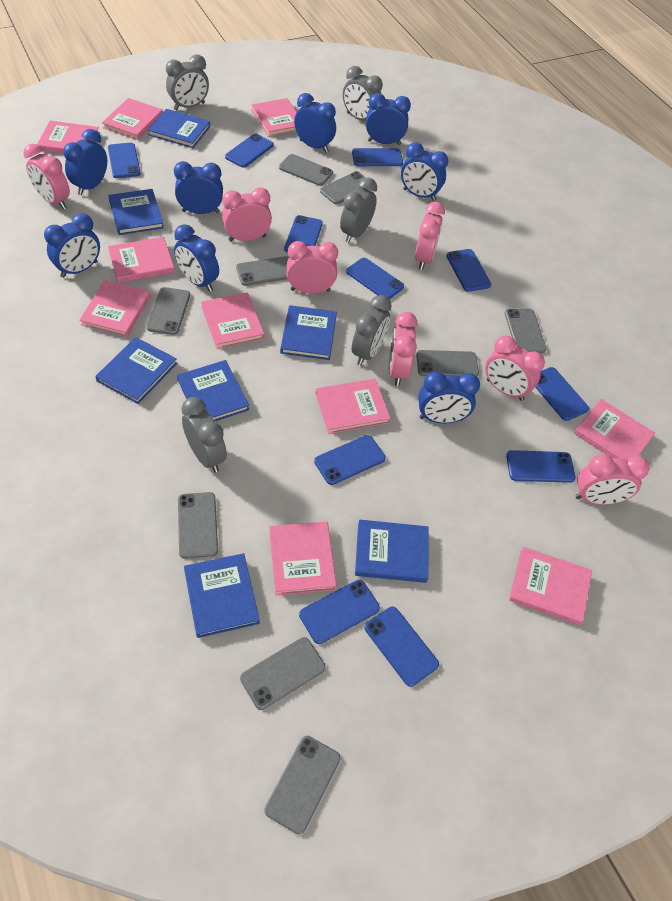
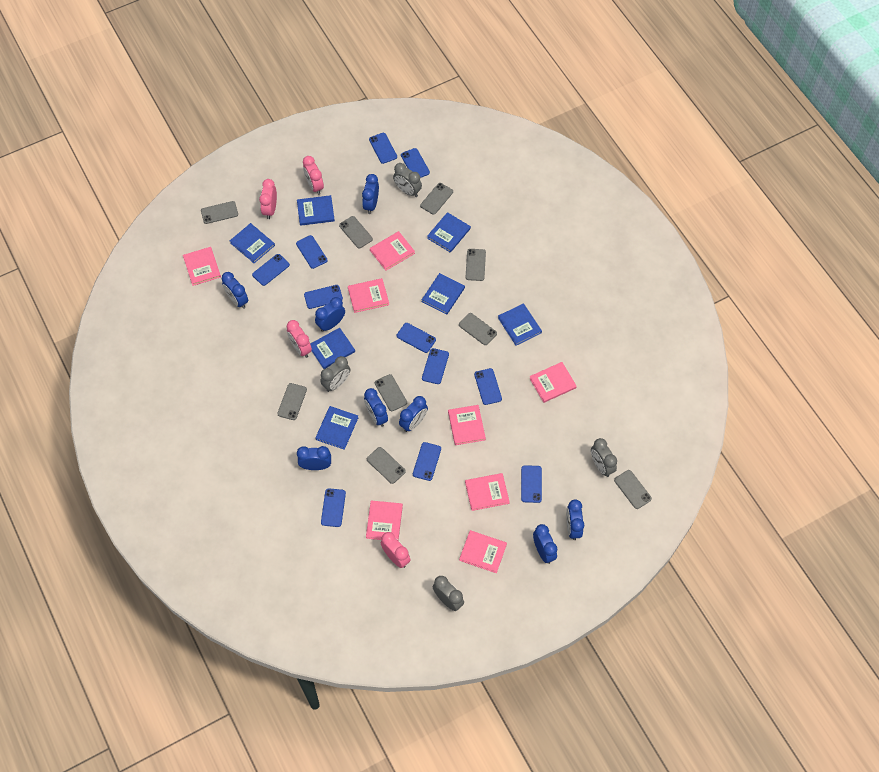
grey clock: 5 -> 4
pink book: 10 -> 8
pink clock: 7 -> 4

